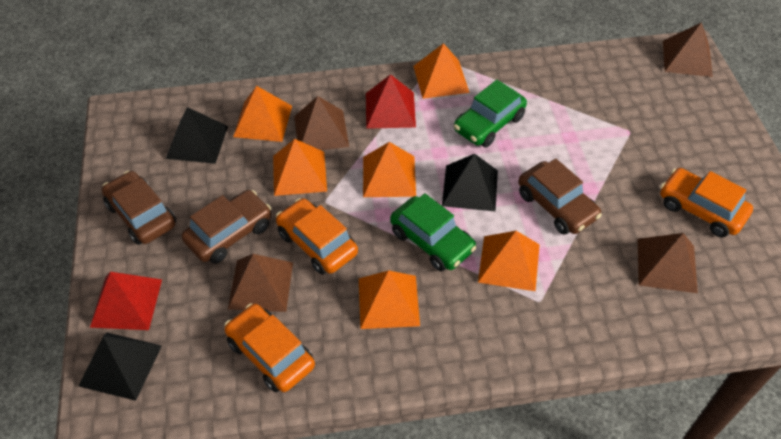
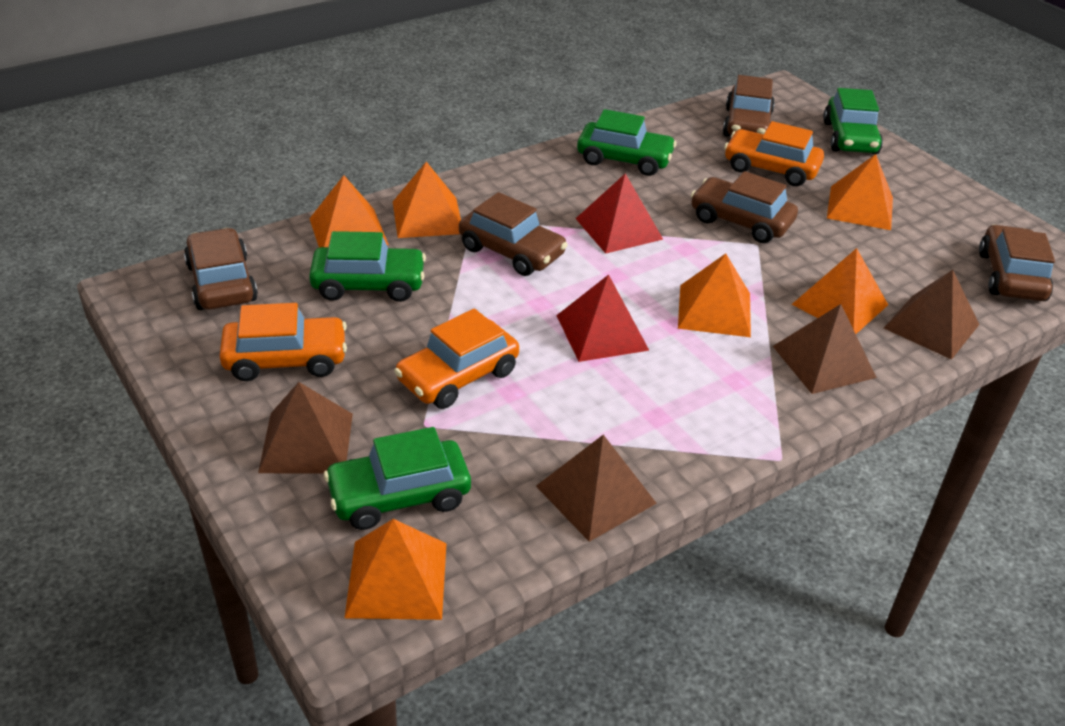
black pyramid: 3 -> 0
brown car: 3 -> 5
green car: 2 -> 4

